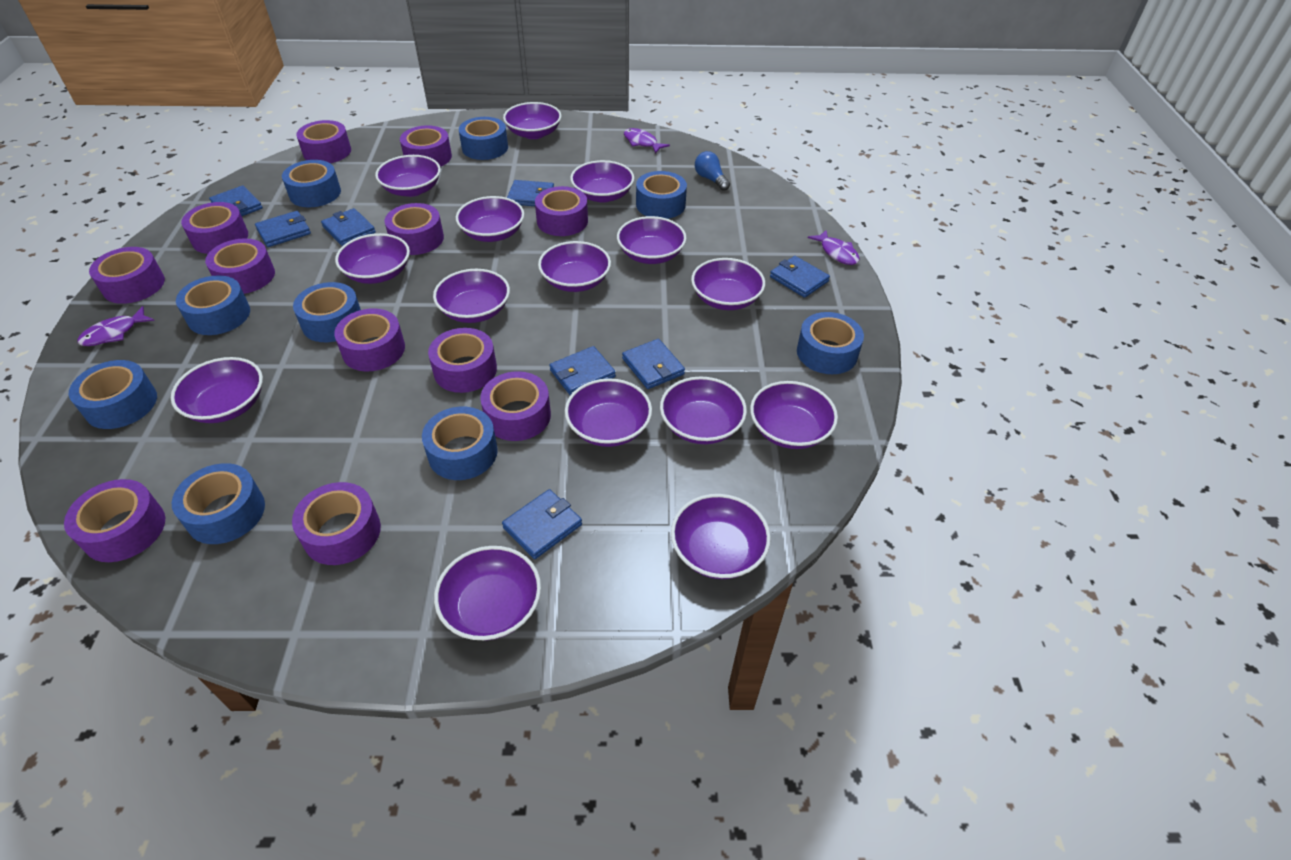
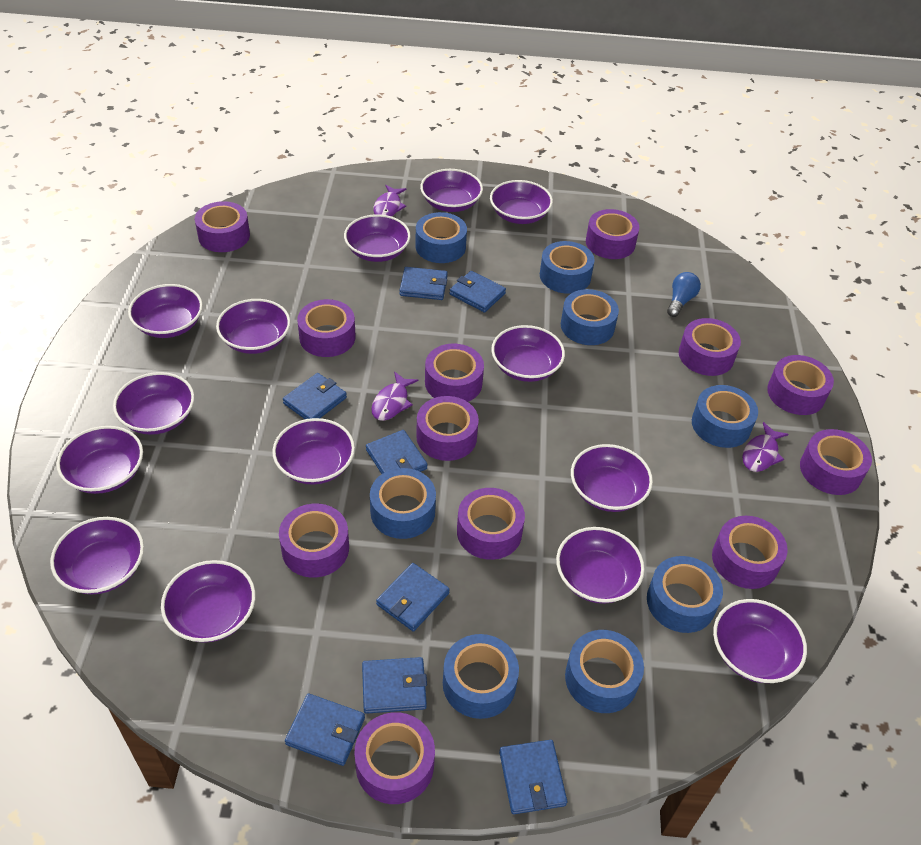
blue tape: 9 -> 8
purple bowl: 15 -> 14

